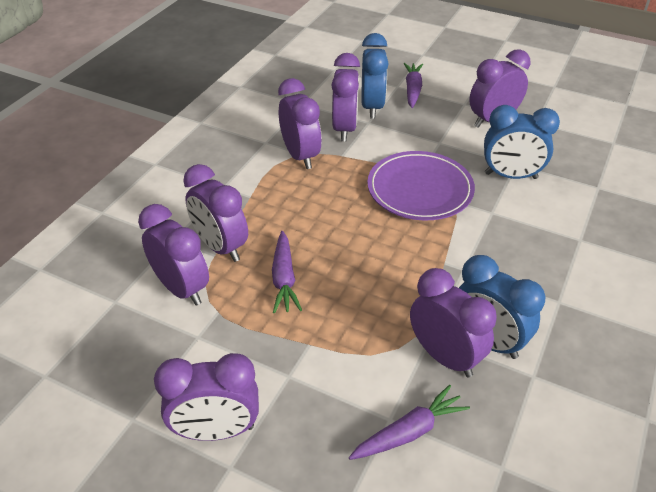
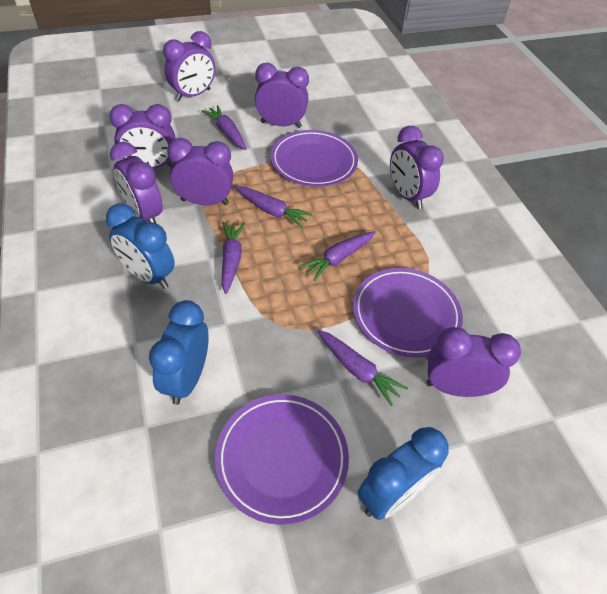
purple carrot: 3 -> 5
purple plate: 1 -> 3

